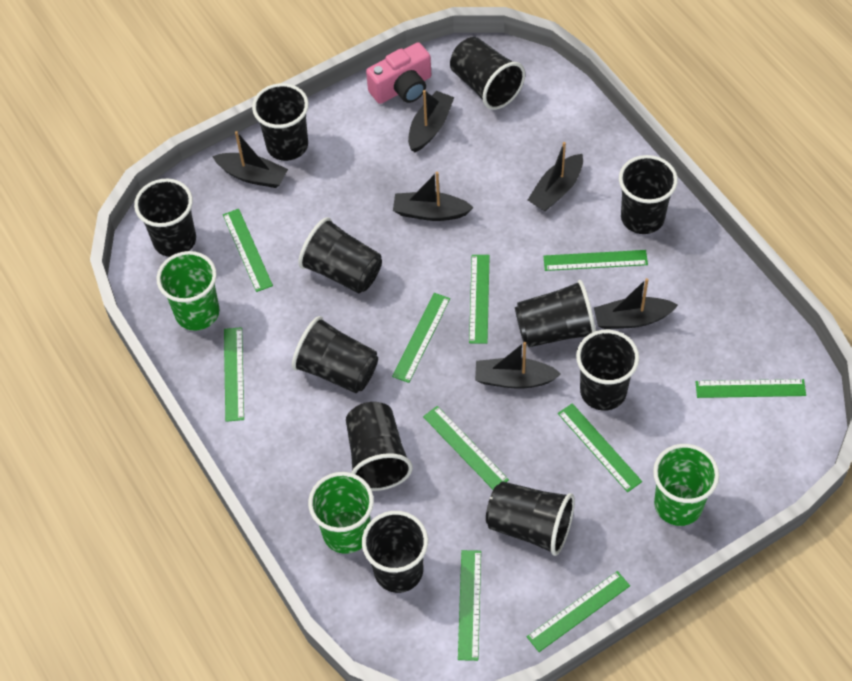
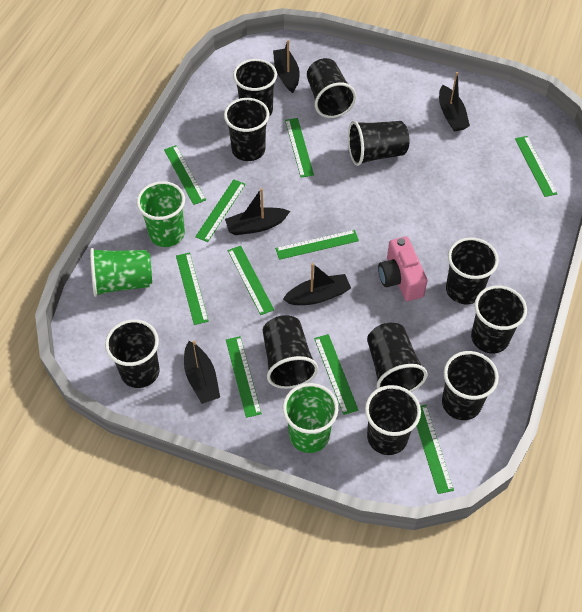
black boat: 6 -> 5

